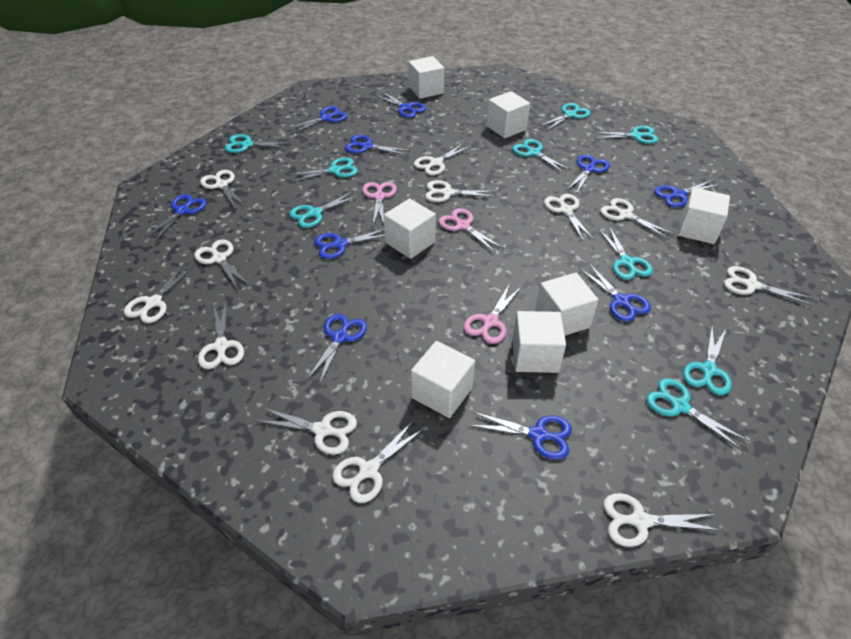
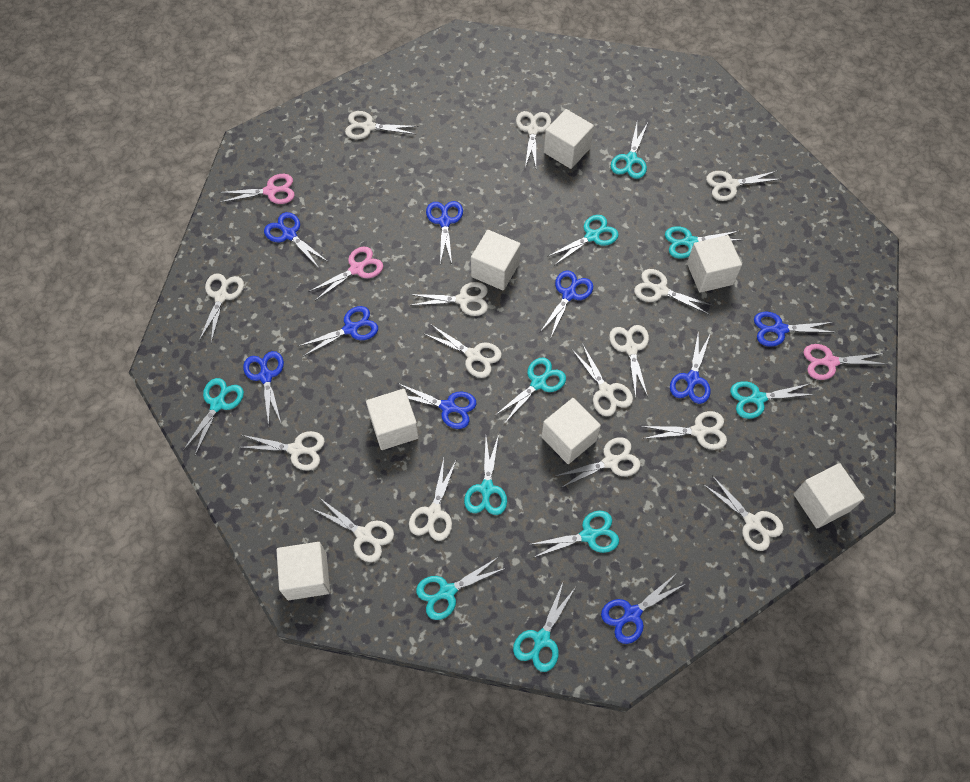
blue scissors: 10 -> 9
turquoise scissors: 9 -> 10
white scissors: 12 -> 15

